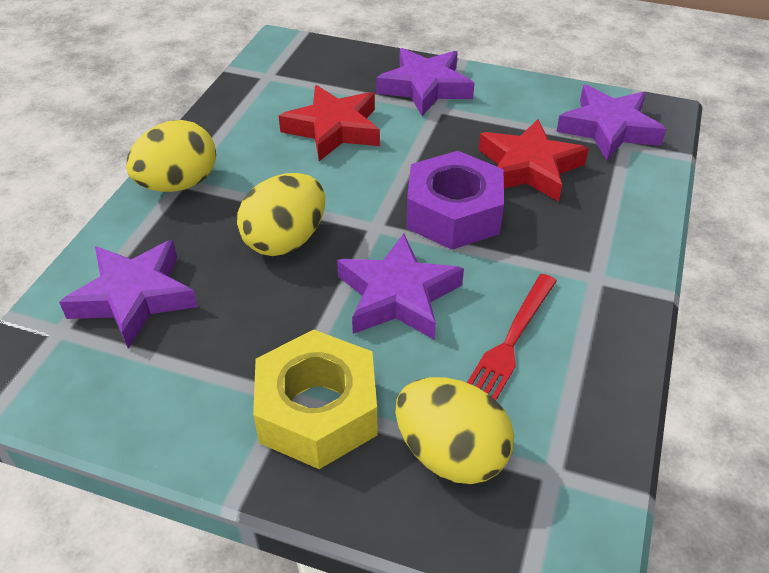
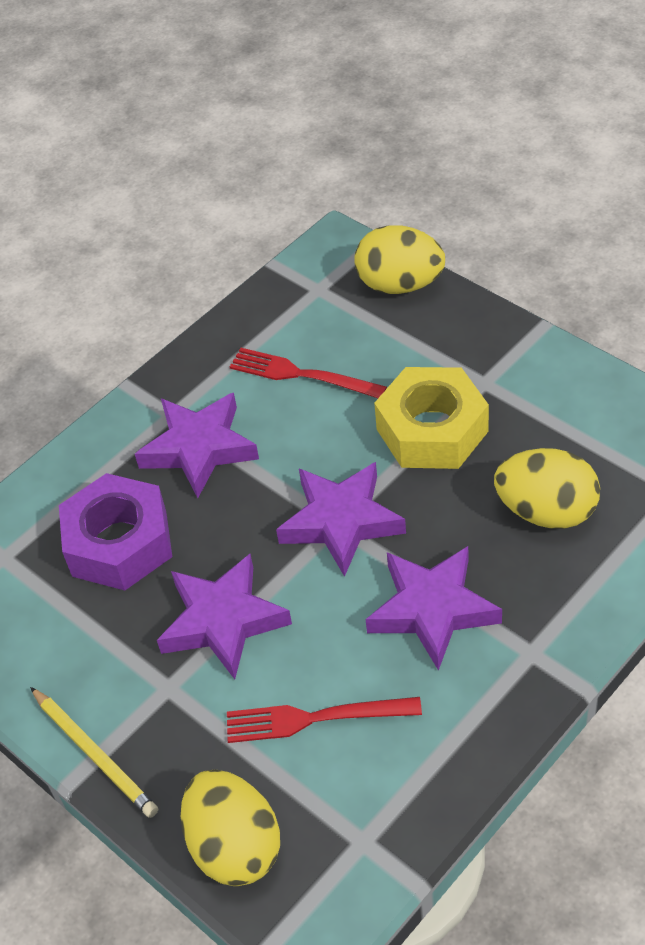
red fork: 1 -> 2
red star: 2 -> 0
yellow pencil: 0 -> 1

